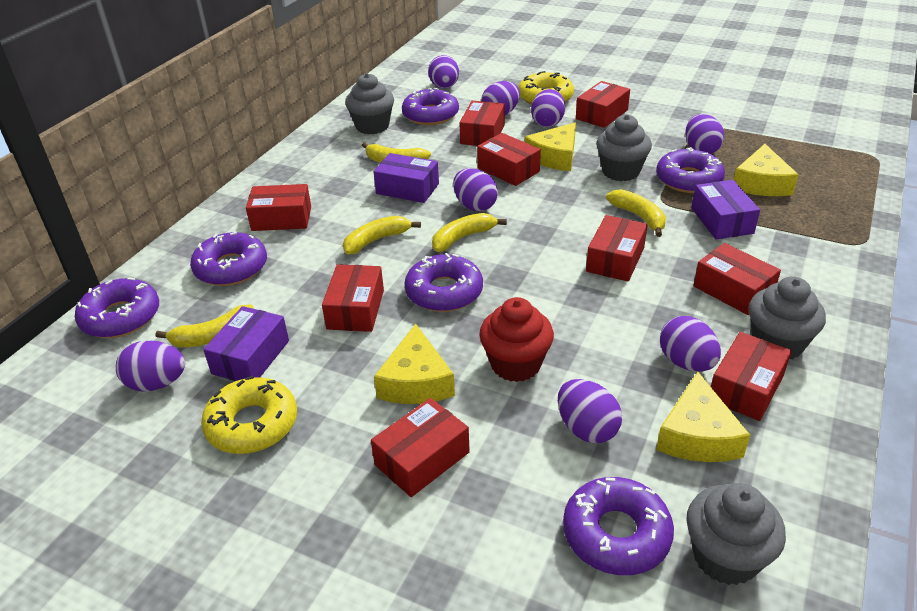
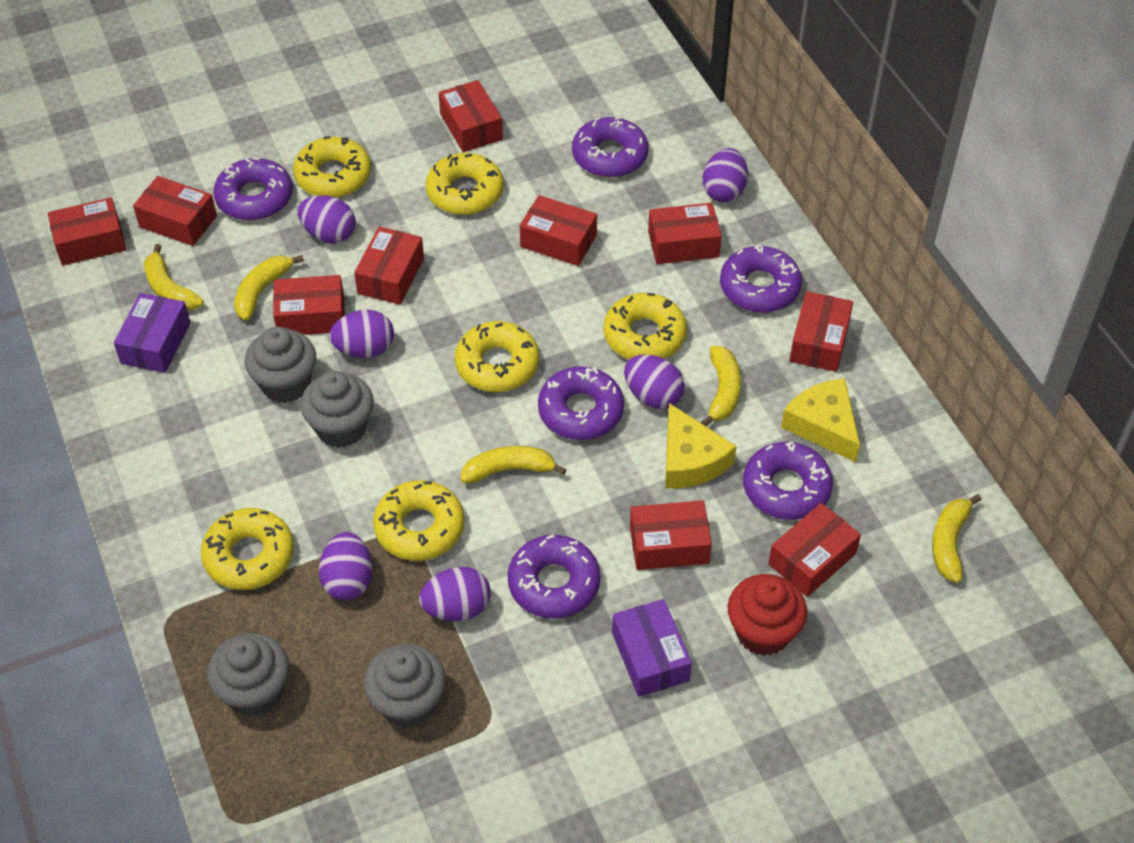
purple box: 3 -> 2
purple egg: 8 -> 6
red box: 9 -> 10
yellow cheese: 4 -> 2
yellow donut: 2 -> 6

